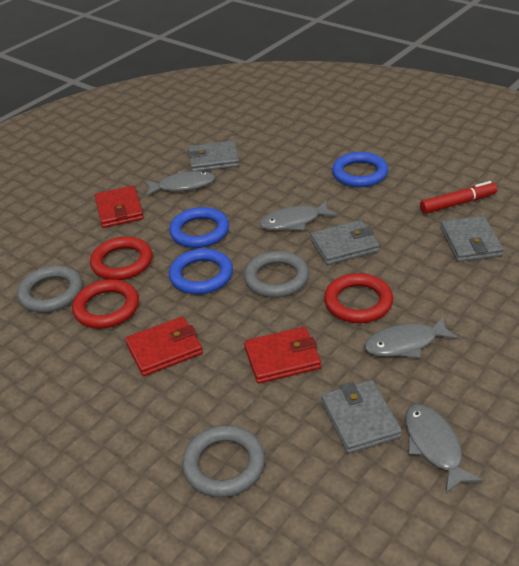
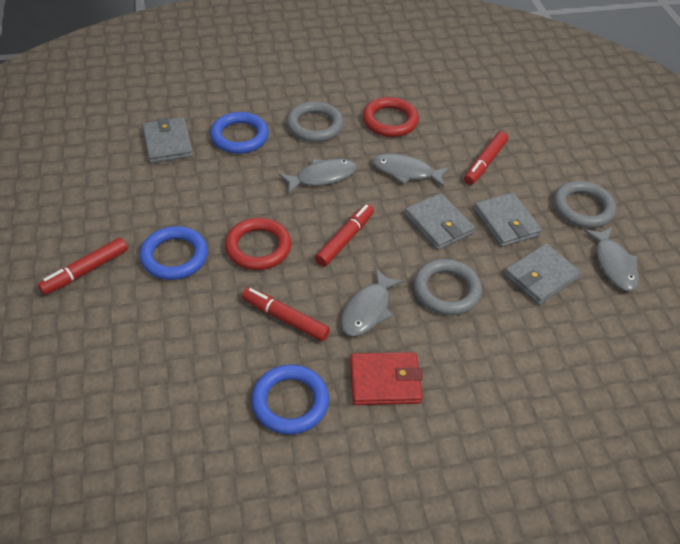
red marker: 1 -> 4
red ring: 3 -> 2
red wallet: 3 -> 1

